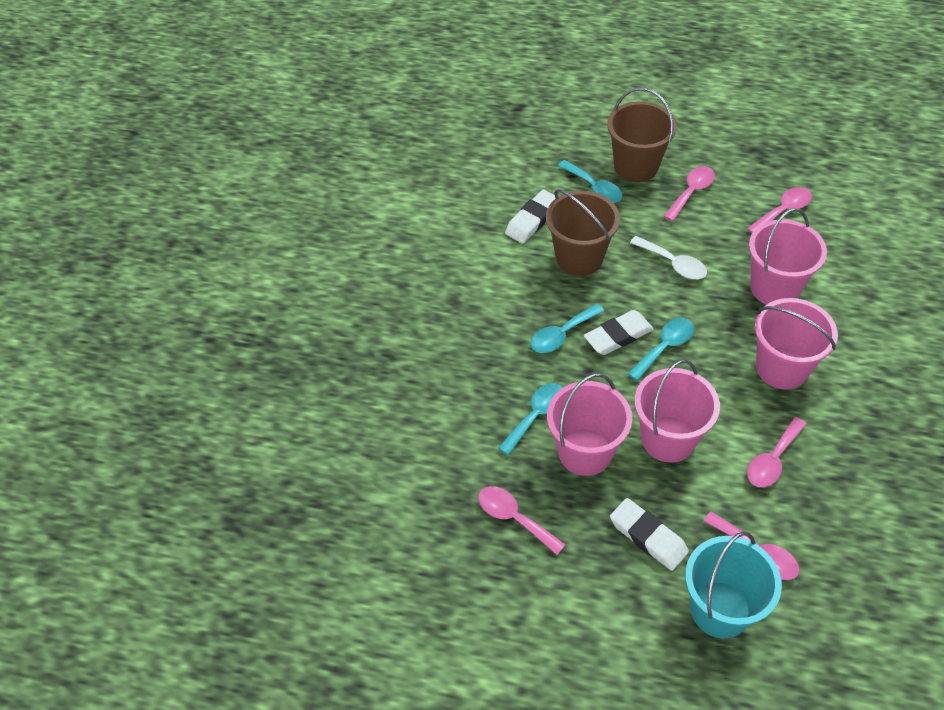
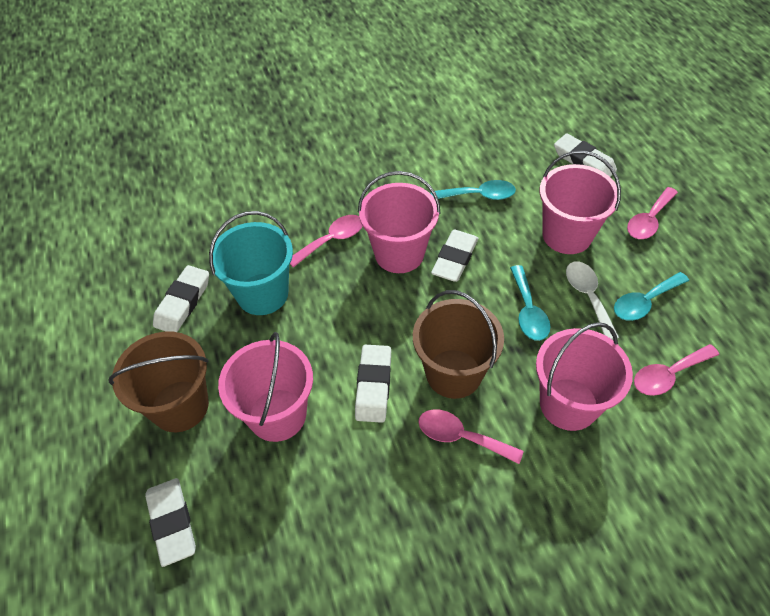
pink spoon: 5 -> 4
turquoise spoon: 4 -> 3
white eraser: 3 -> 5

